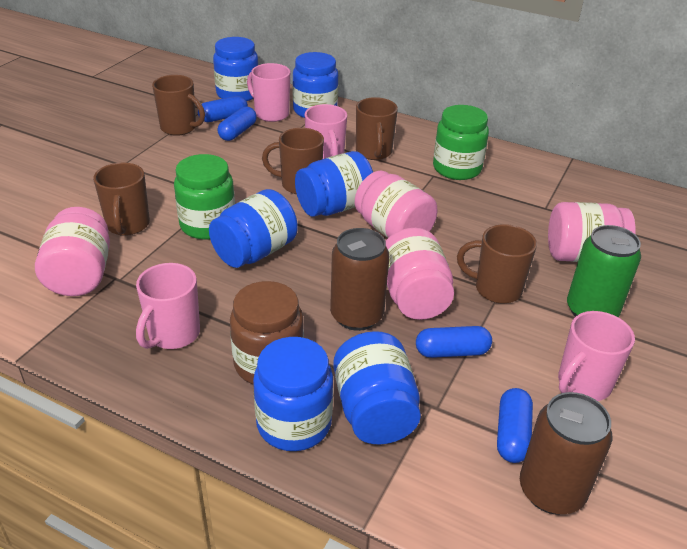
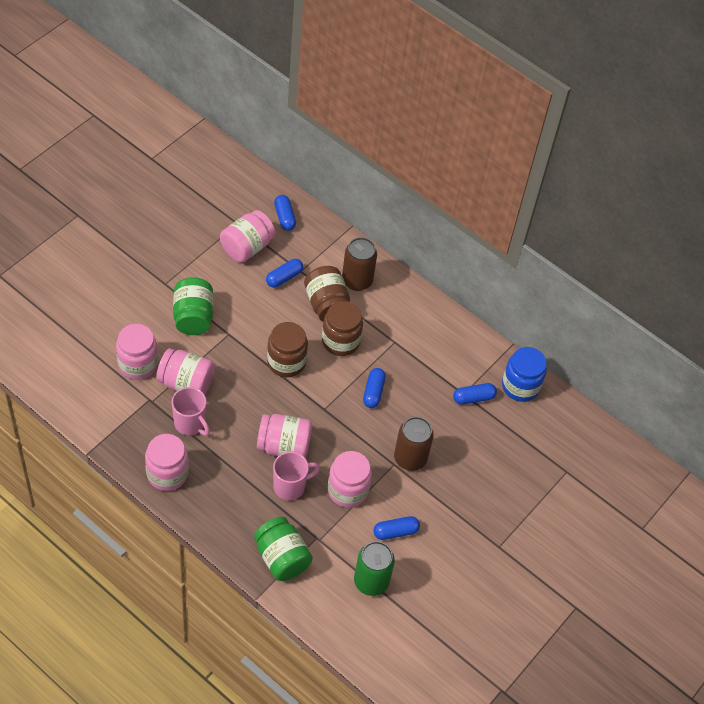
blue capsule: 4 -> 5
blue jar: 6 -> 1
brown jar: 1 -> 3
brown mug: 5 -> 0
pink jar: 4 -> 6
pink mug: 4 -> 2

